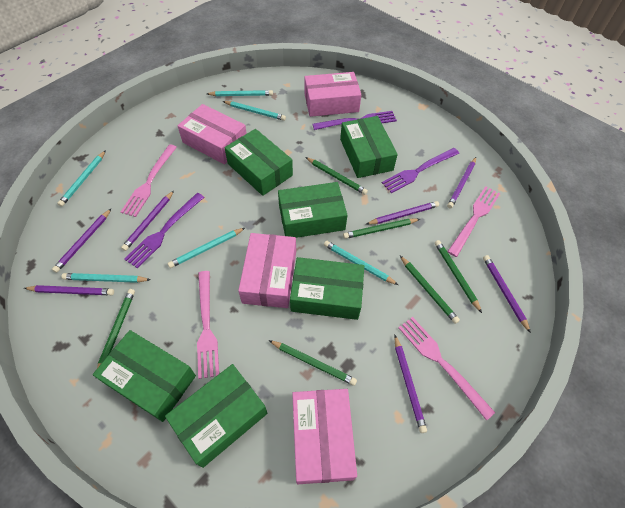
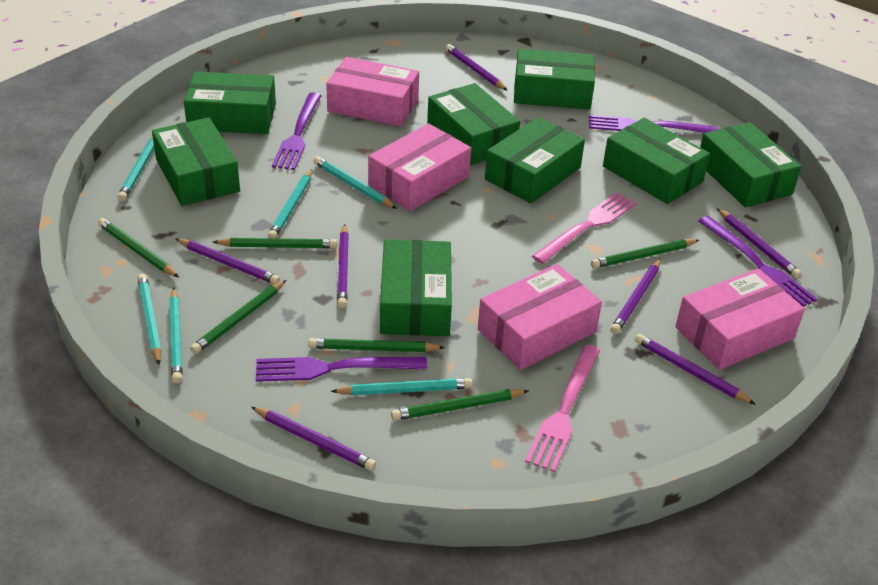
green box: 6 -> 8
pink fork: 4 -> 2
purple fork: 3 -> 4

